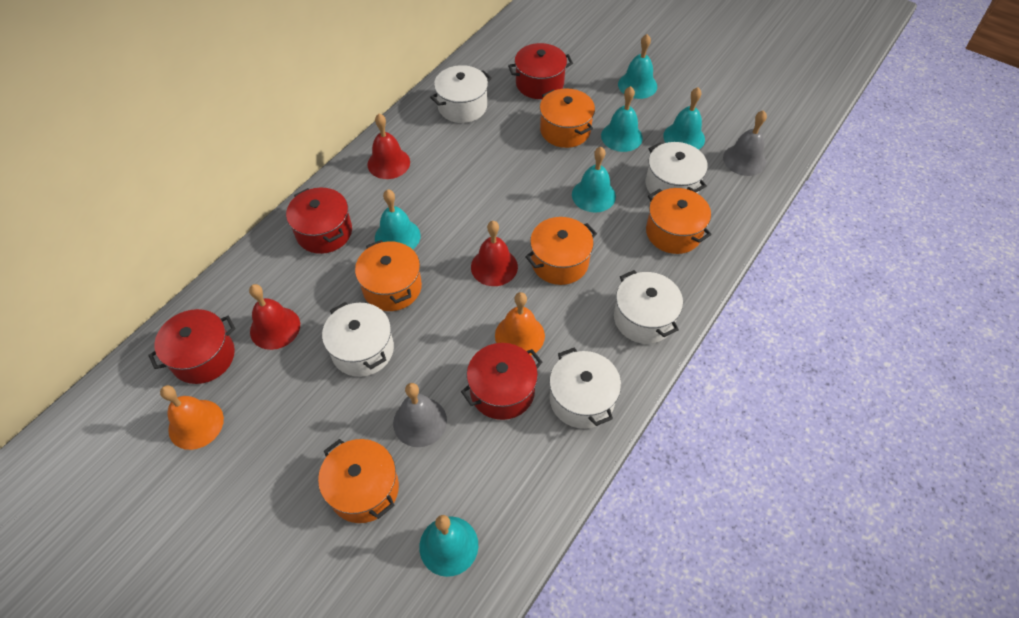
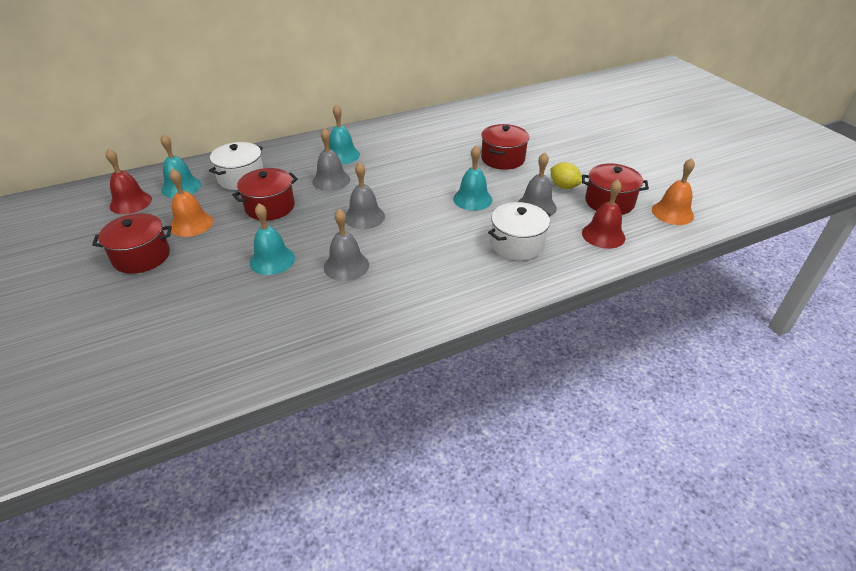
grey bell: 2 -> 4
orange pot: 5 -> 0
red bell: 3 -> 2
turquoise bell: 6 -> 4
white pot: 5 -> 2
yellow lemon: 0 -> 1

